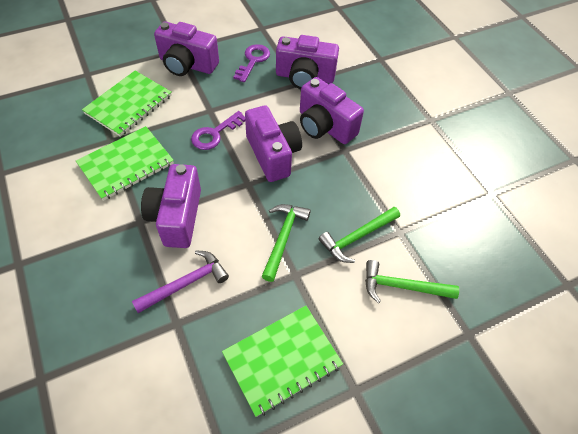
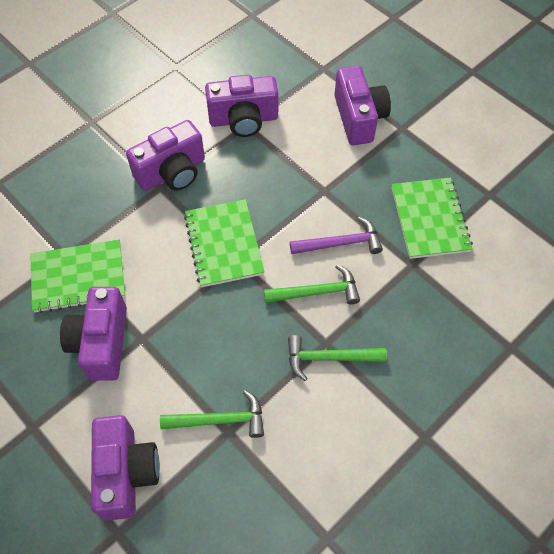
purple key: 2 -> 0

